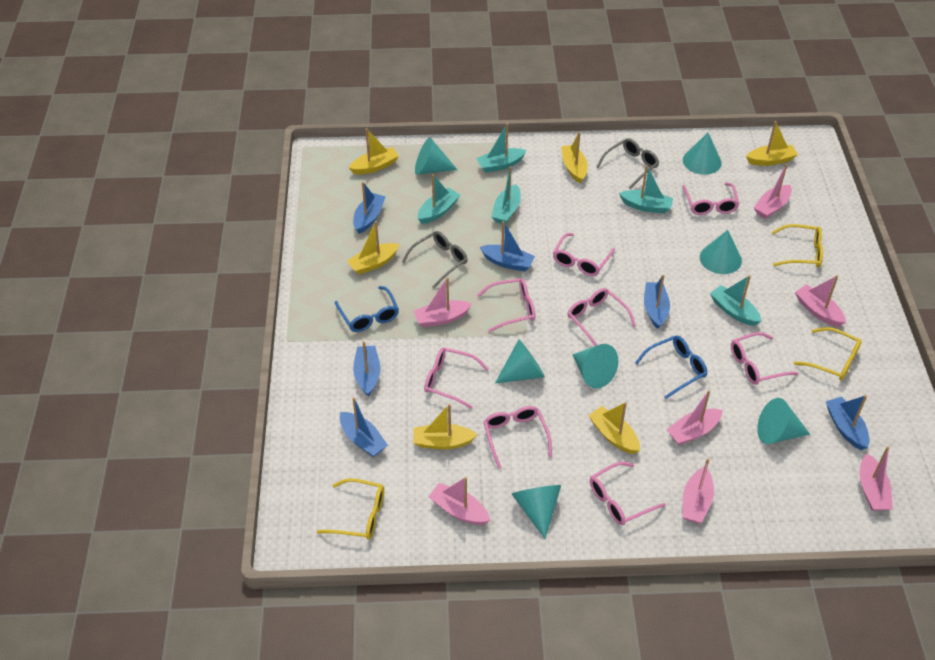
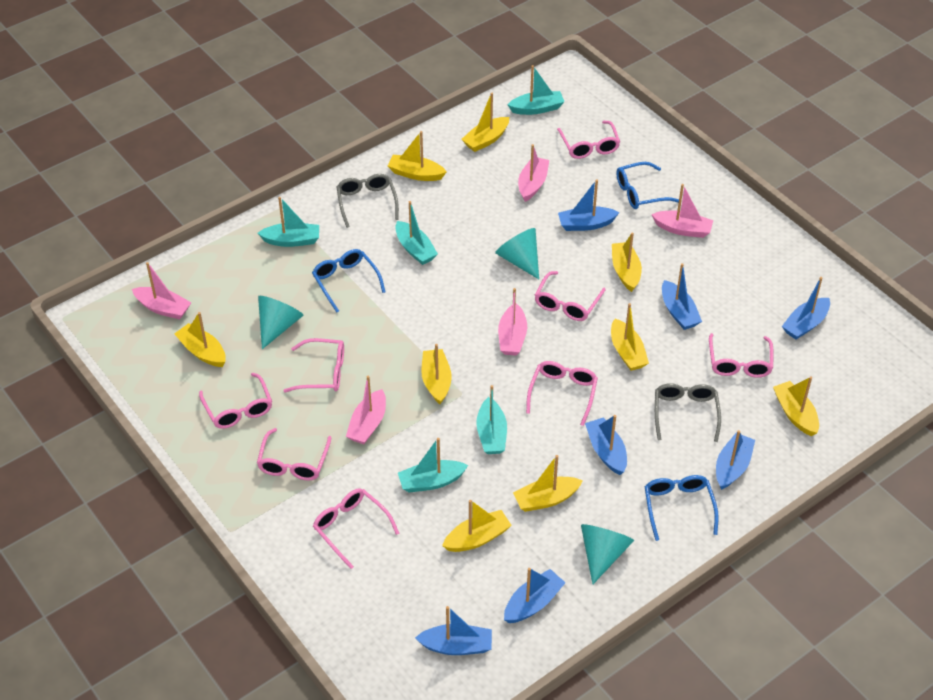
blue boat: 6 -> 7
blue glasses: 2 -> 3
pink boat: 7 -> 5
turquoise cone: 7 -> 3
yellow boat: 6 -> 9
yellow glasses: 3 -> 0

